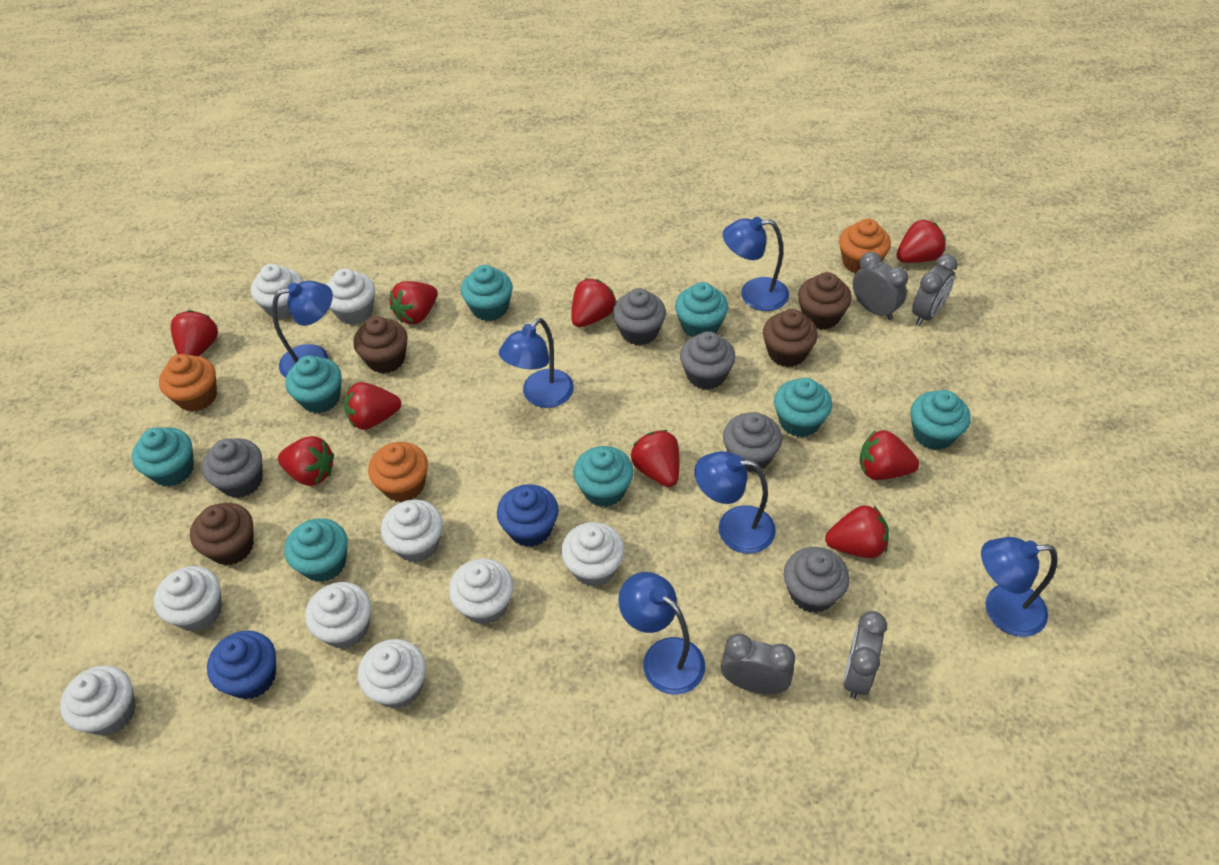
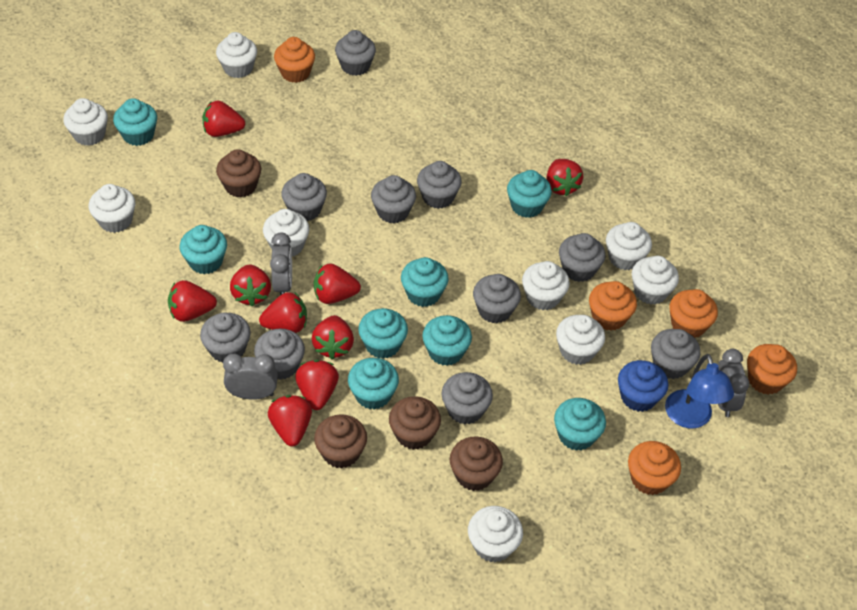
blue cupcake: 2 -> 1
blue lamp: 6 -> 1
grey clock: 4 -> 3
grey cupcake: 5 -> 10
orange cupcake: 3 -> 5

